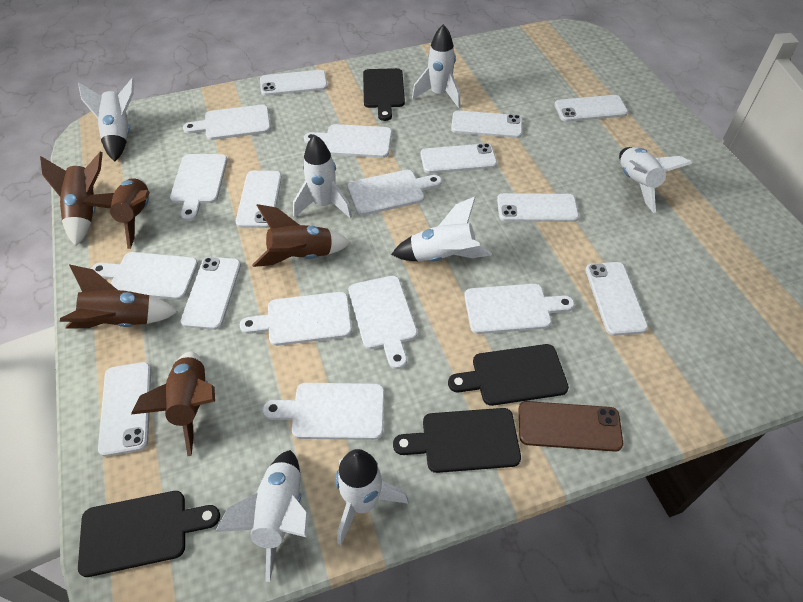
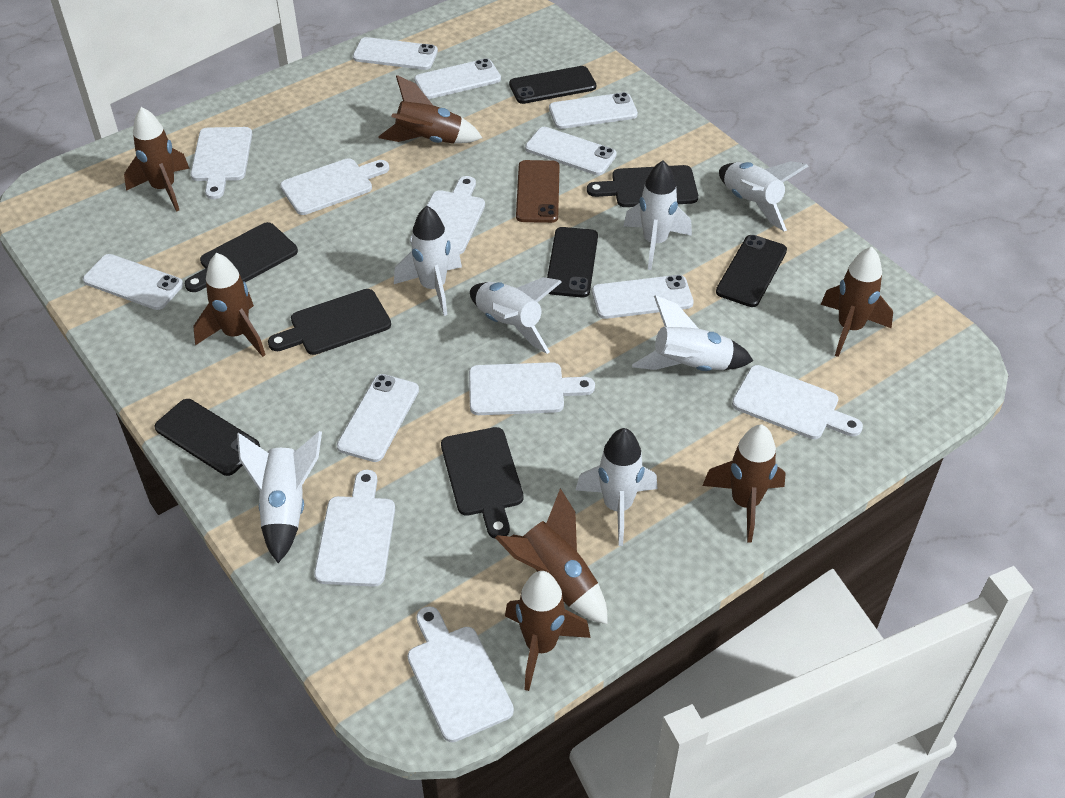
black phone: 0 -> 4
brown rocket: 5 -> 7
white cutting board: 9 -> 7
white phone: 9 -> 7

